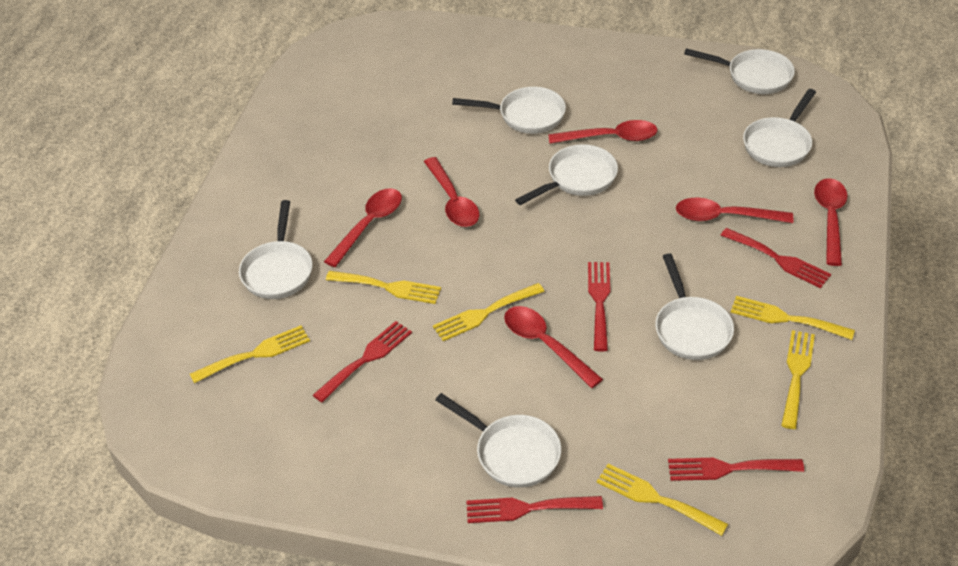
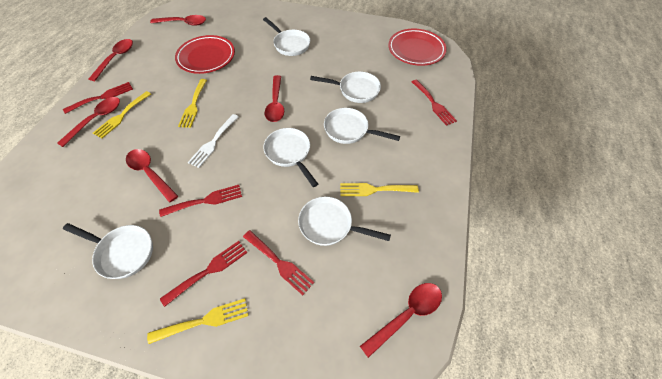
red plate: 0 -> 2
white fork: 0 -> 1
white pan: 7 -> 6
yellow fork: 6 -> 4

